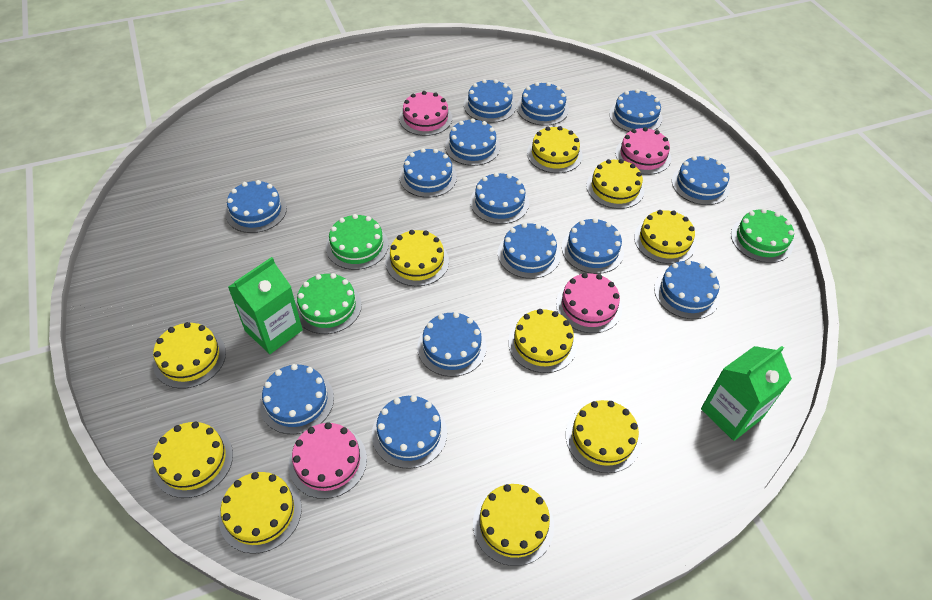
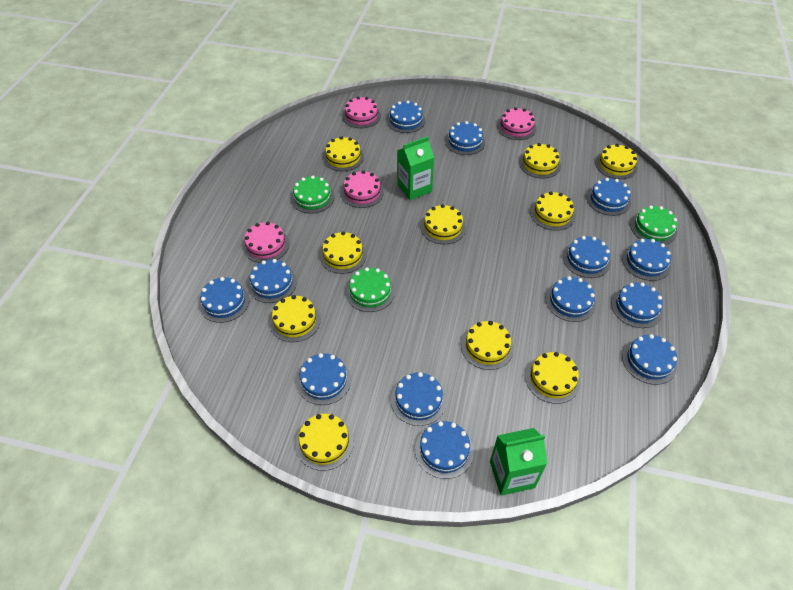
blue cake: 14 -> 13

